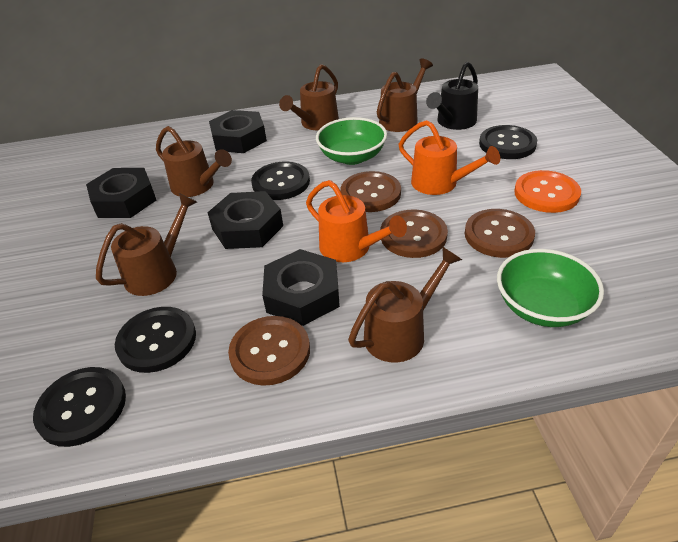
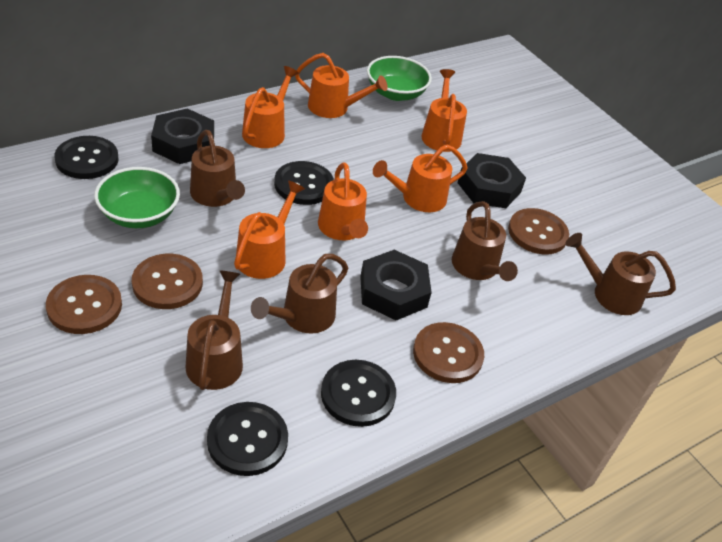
black nut: 4 -> 3
black watering can: 1 -> 0
orange button: 1 -> 0
orange watering can: 2 -> 6

